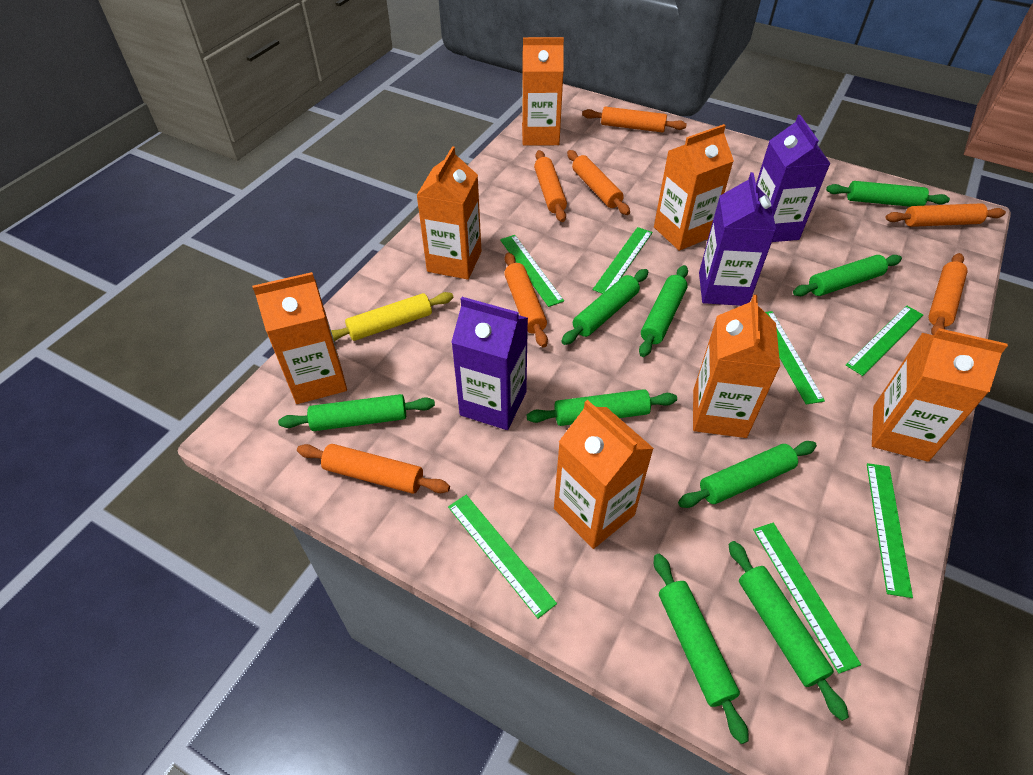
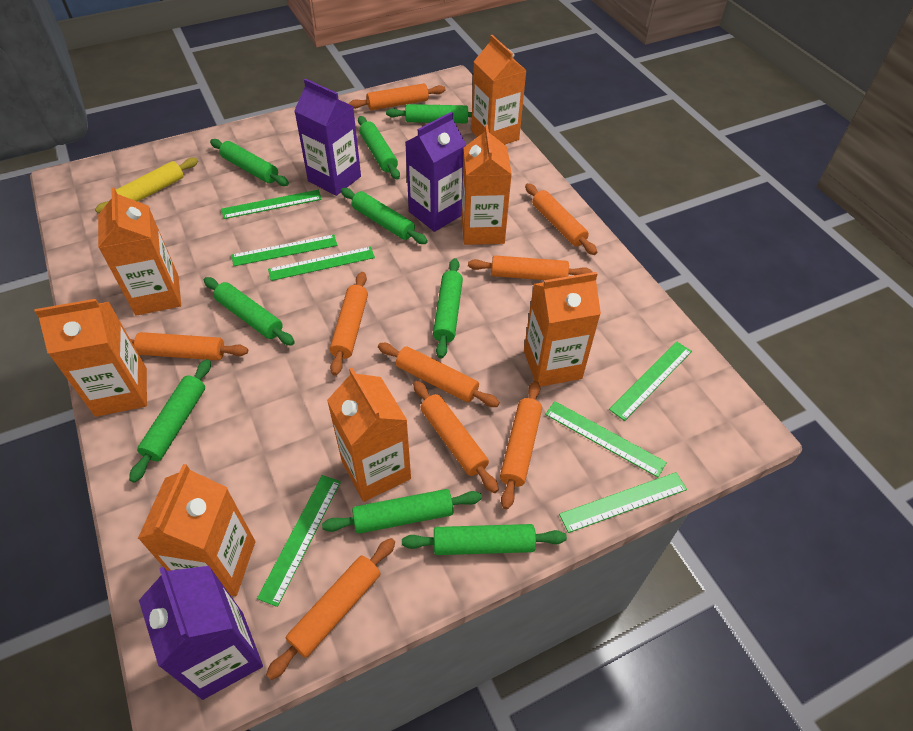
orange rolling pin: 7 -> 9

